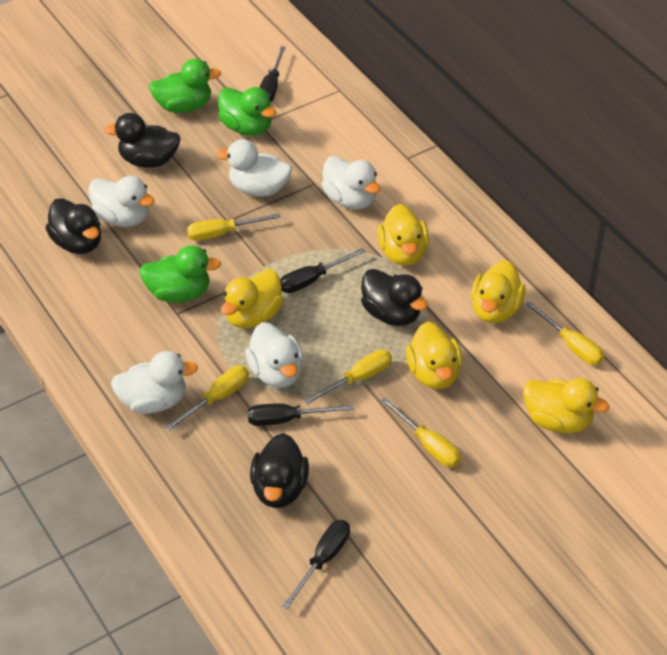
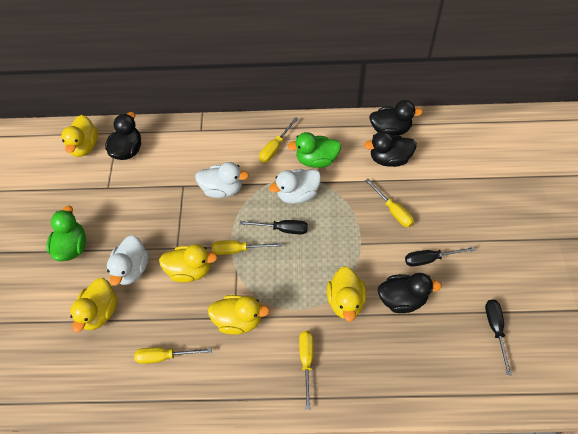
black screwdriver: 4 -> 3
green duck: 3 -> 2
white duck: 5 -> 3

